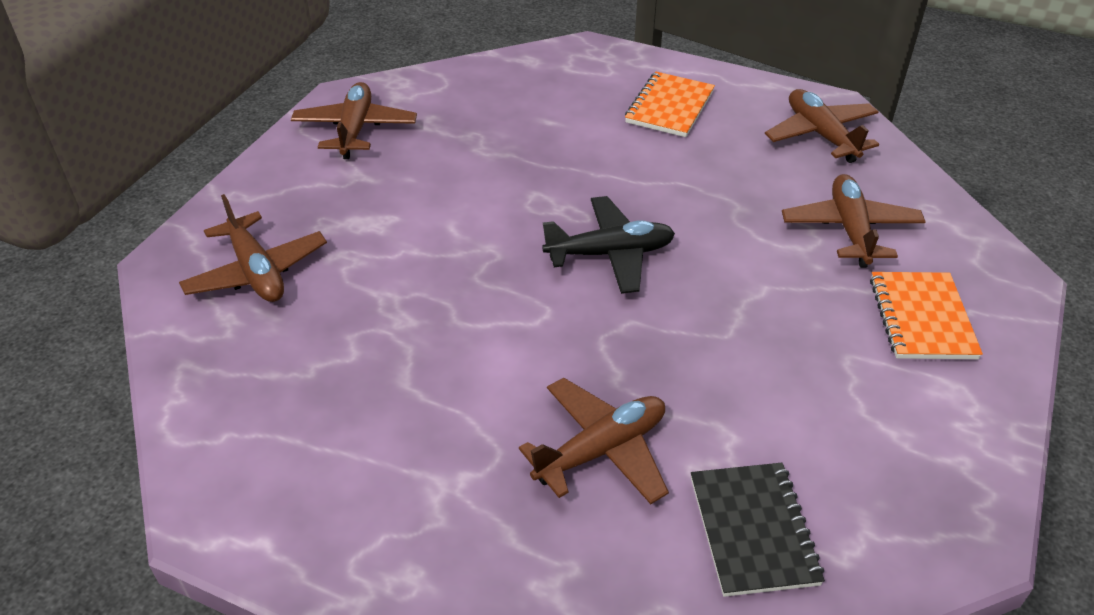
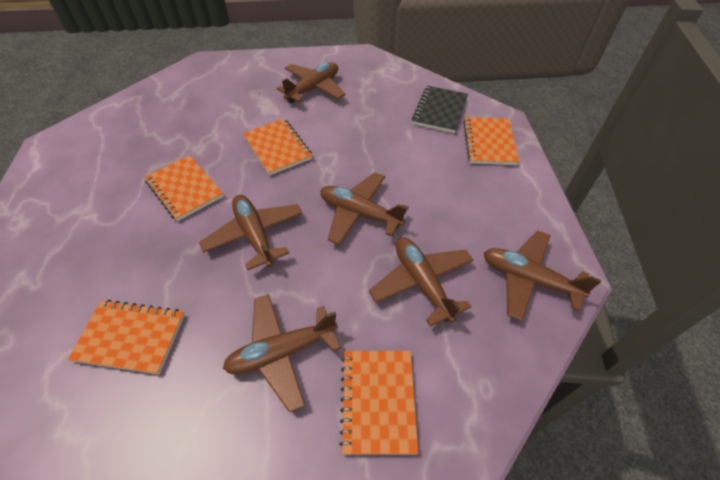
black plane: 1 -> 0
brown plane: 5 -> 6
orange notebook: 2 -> 5

